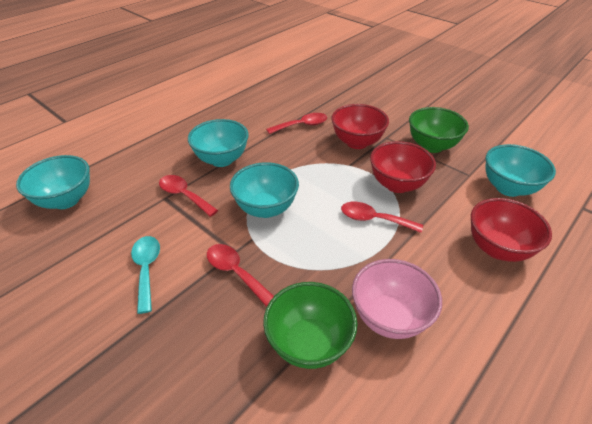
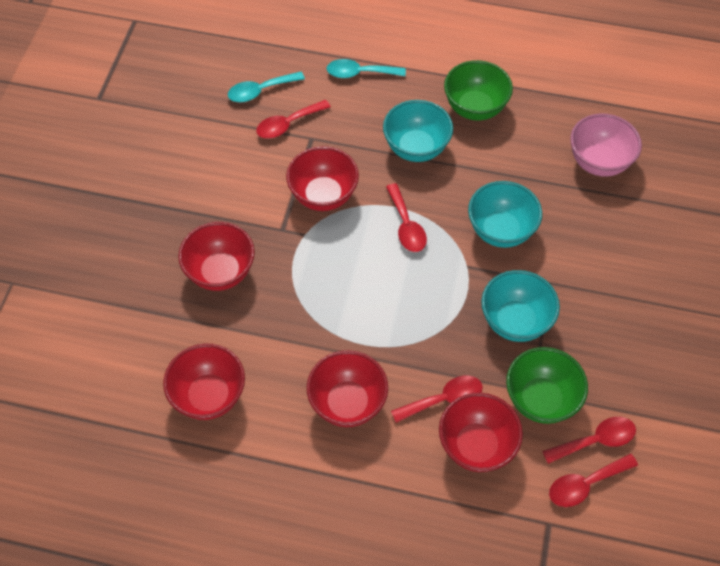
red bowl: 3 -> 5
red spoon: 4 -> 5
turquoise bowl: 4 -> 3
turquoise spoon: 1 -> 2

